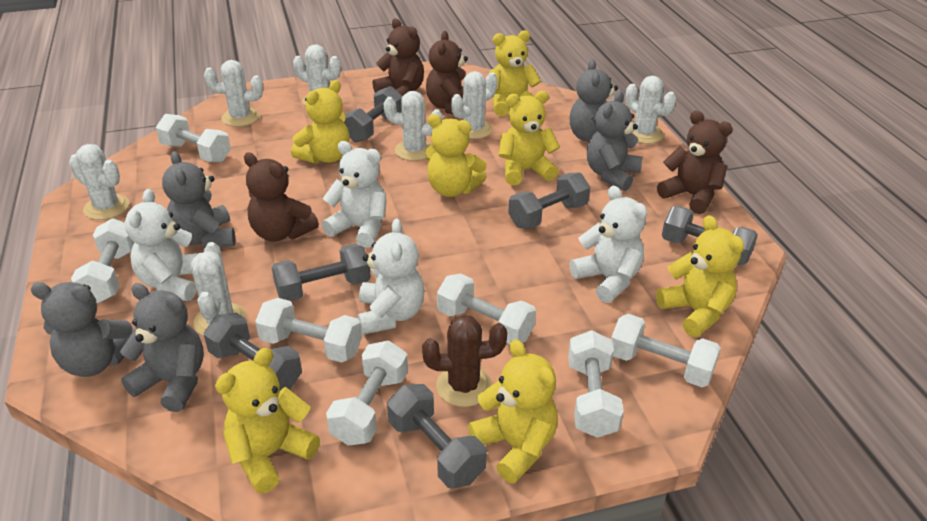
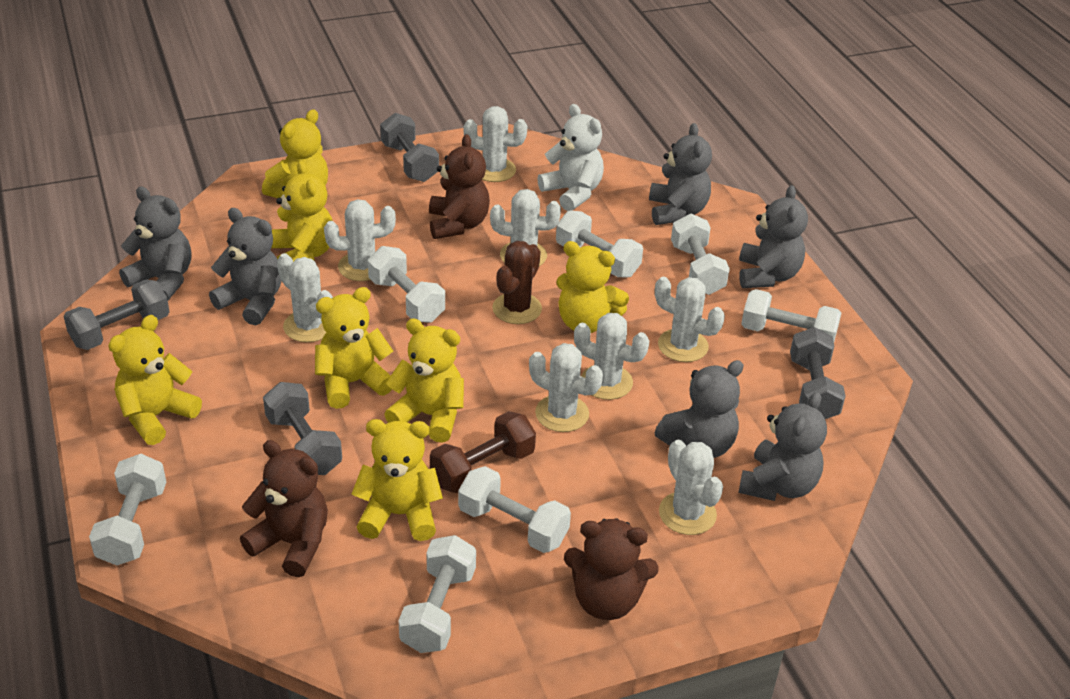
brown dumbbell: 0 -> 1
brown teddy bear: 4 -> 3
grey dumbbell: 6 -> 4
grey teddy bear: 5 -> 6
white cactus: 7 -> 8
white teddy bear: 4 -> 1

